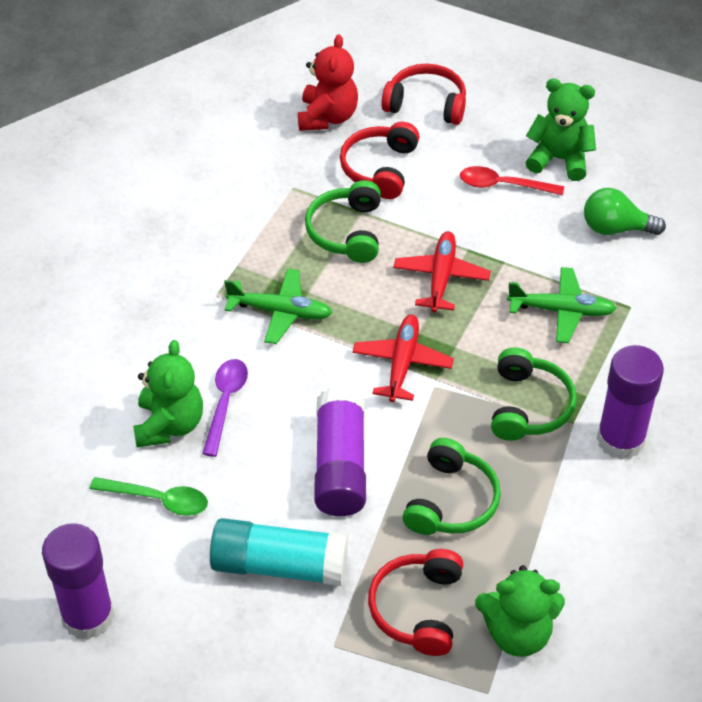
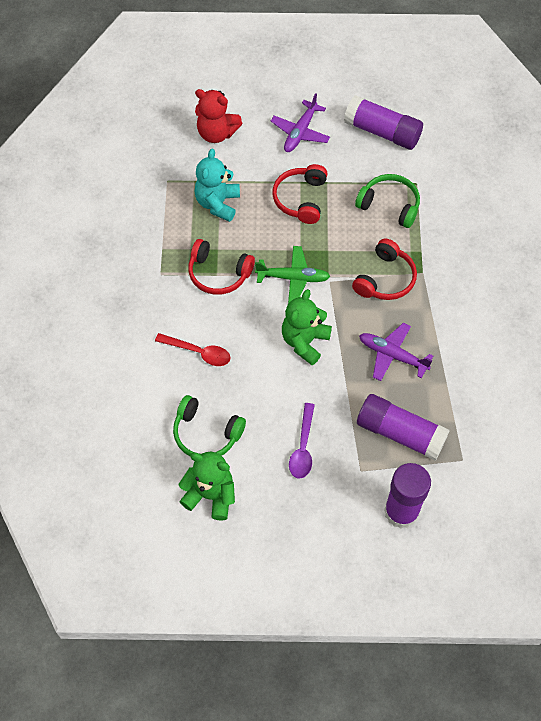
green headphones: 3 -> 2
green light bulb: 1 -> 0
green plane: 2 -> 1
green spoon: 1 -> 0
green teddy bear: 3 -> 2
purple plane: 0 -> 2
red plane: 2 -> 0
turquoise glue stick: 1 -> 0
turquoise teddy bear: 0 -> 1

